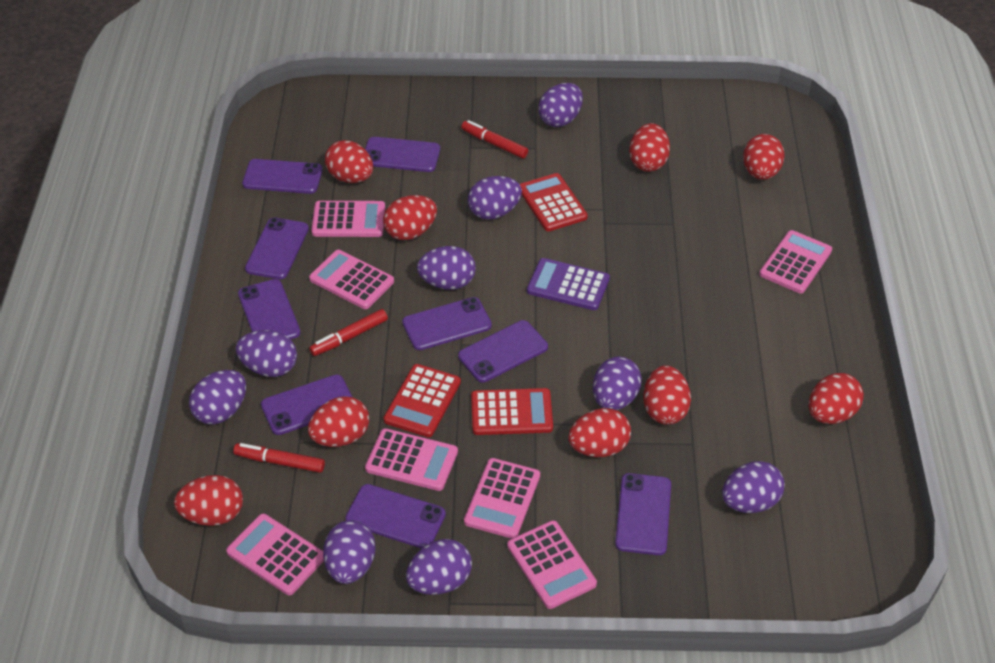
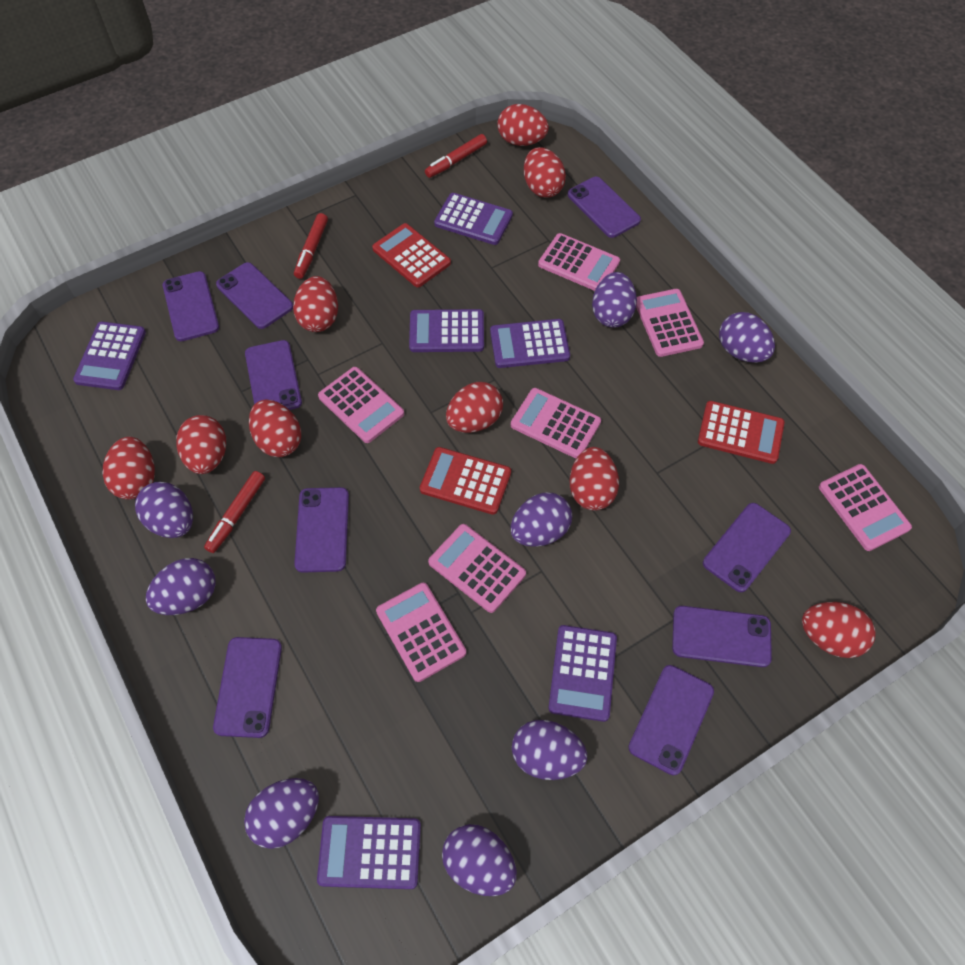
purple calculator: 1 -> 6
purple egg: 9 -> 8

